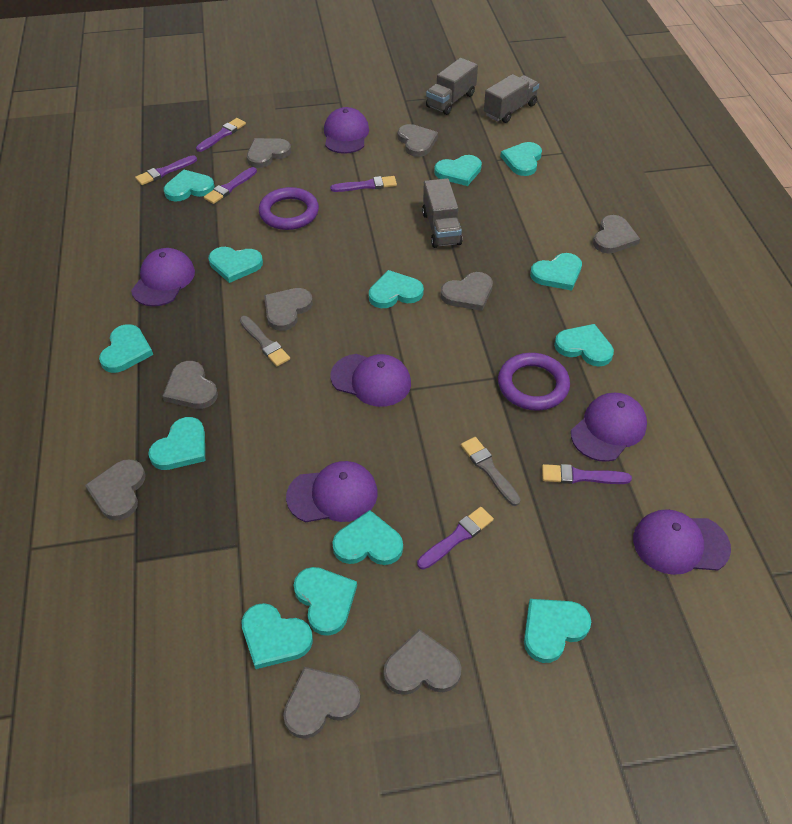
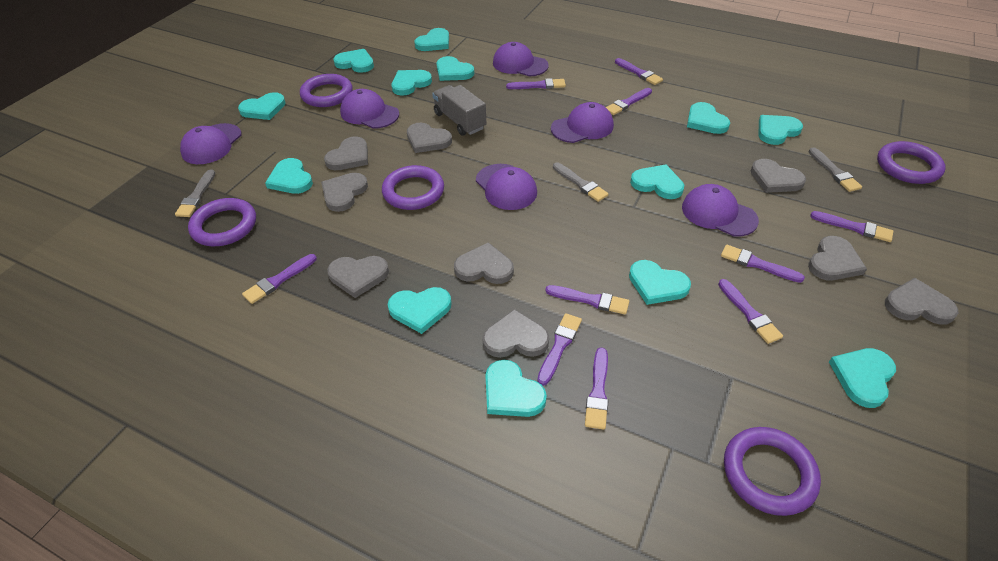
grey brush: 2 -> 3
grey truck: 3 -> 1
purple brush: 6 -> 10
purple ring: 2 -> 5

